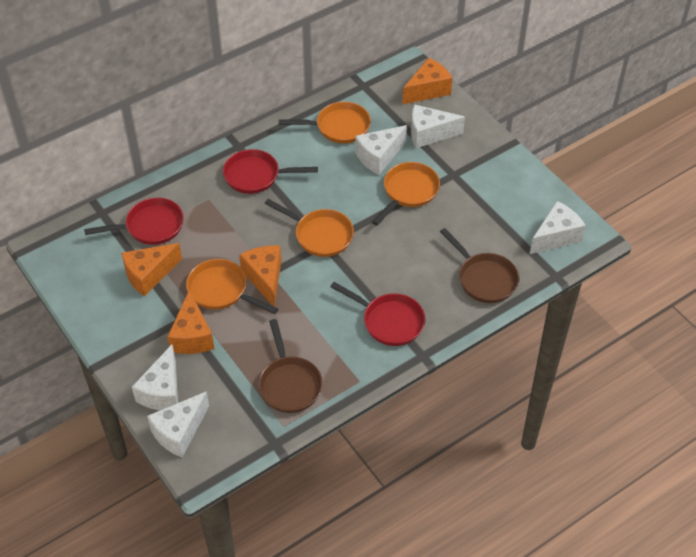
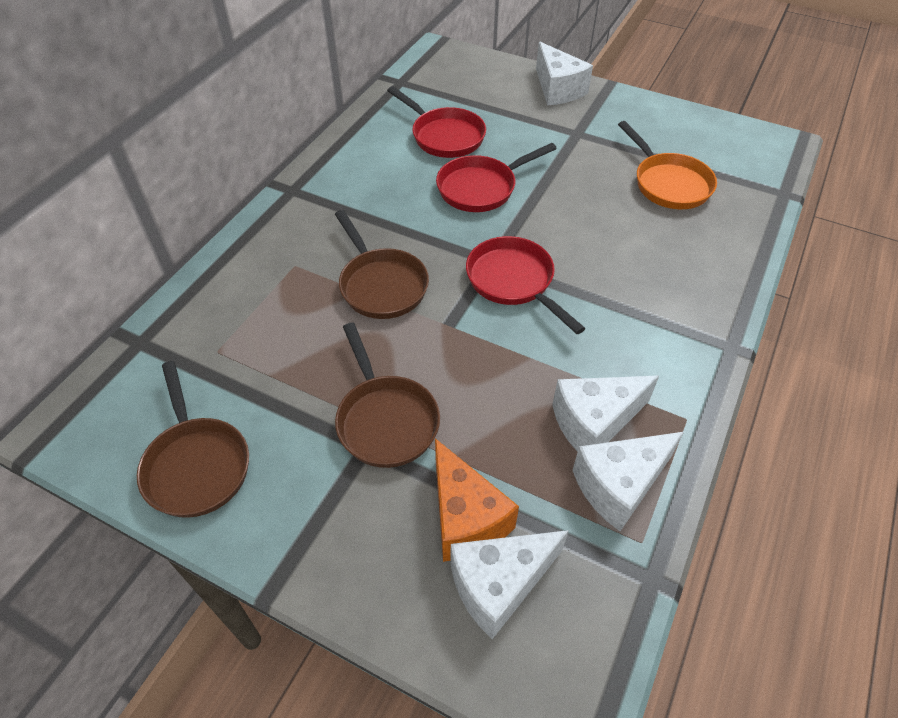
brown pan: 2 -> 3
orange cheese: 4 -> 1
orange pan: 4 -> 1
white cheese: 5 -> 4

